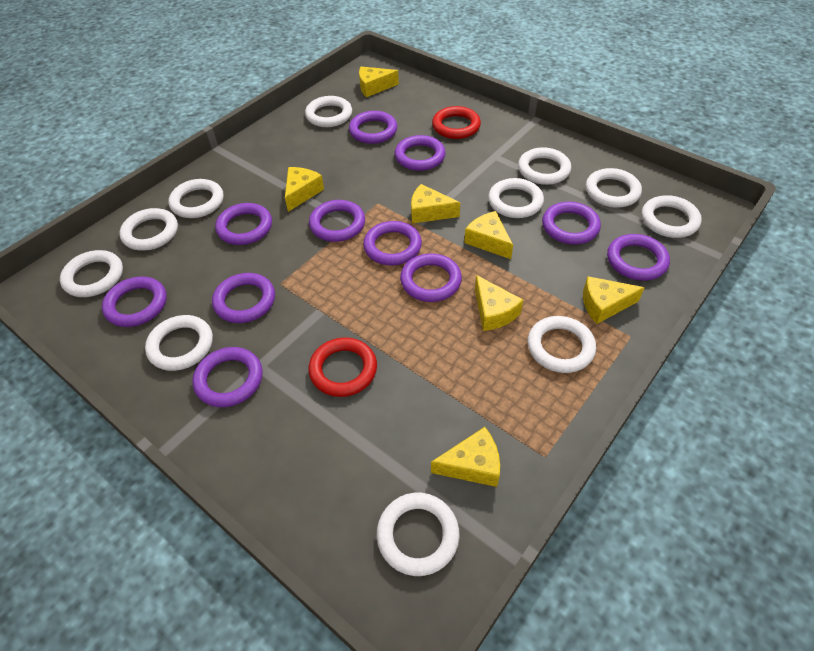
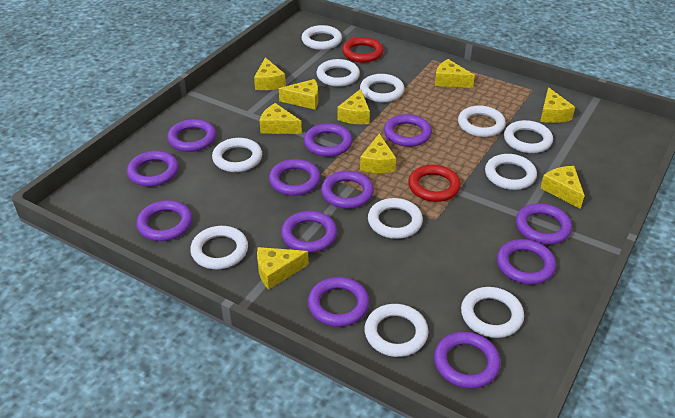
purple ring: 11 -> 12
yellow cheese: 7 -> 9

